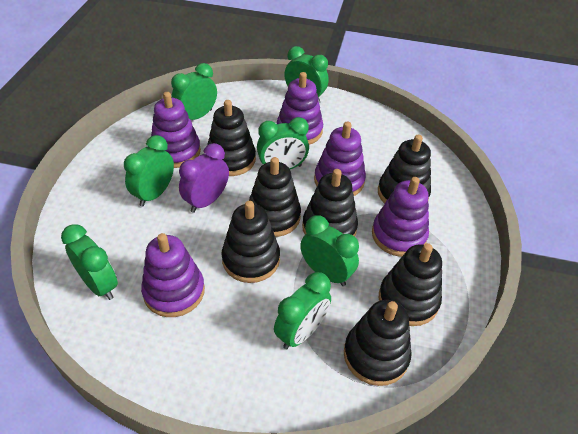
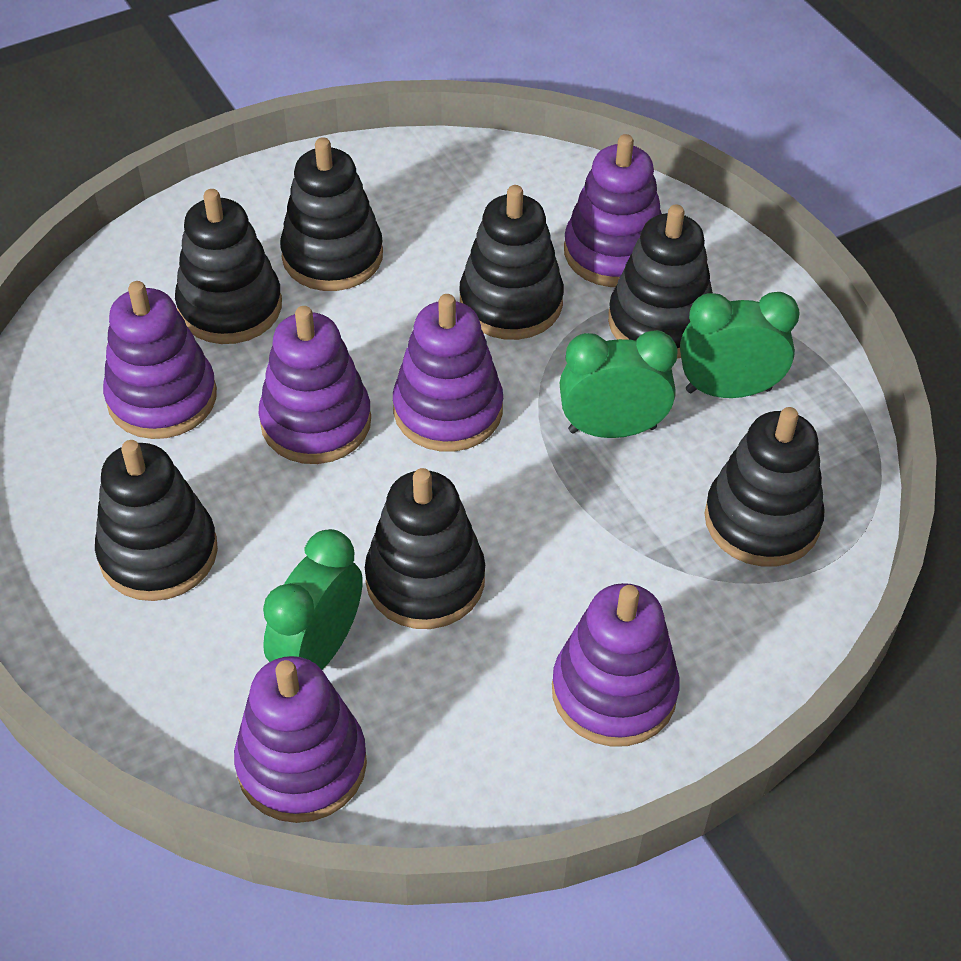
green clock: 7 -> 3
purple clock: 1 -> 0
purple stacking toy: 5 -> 6

